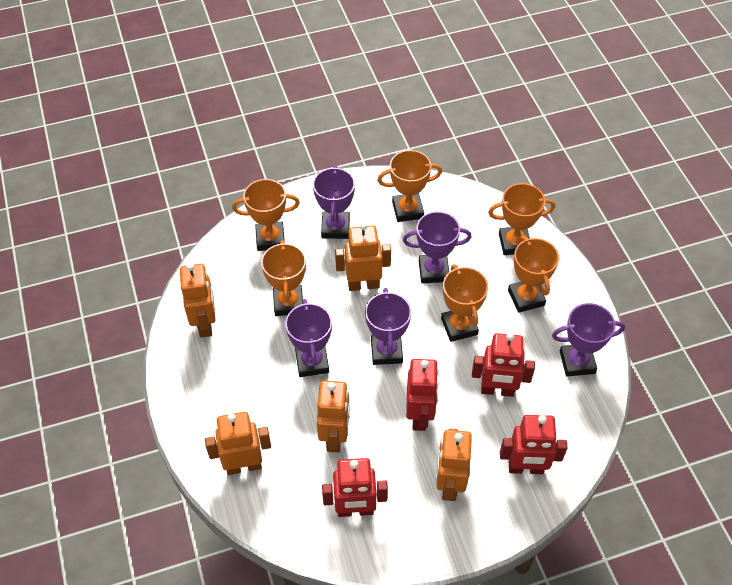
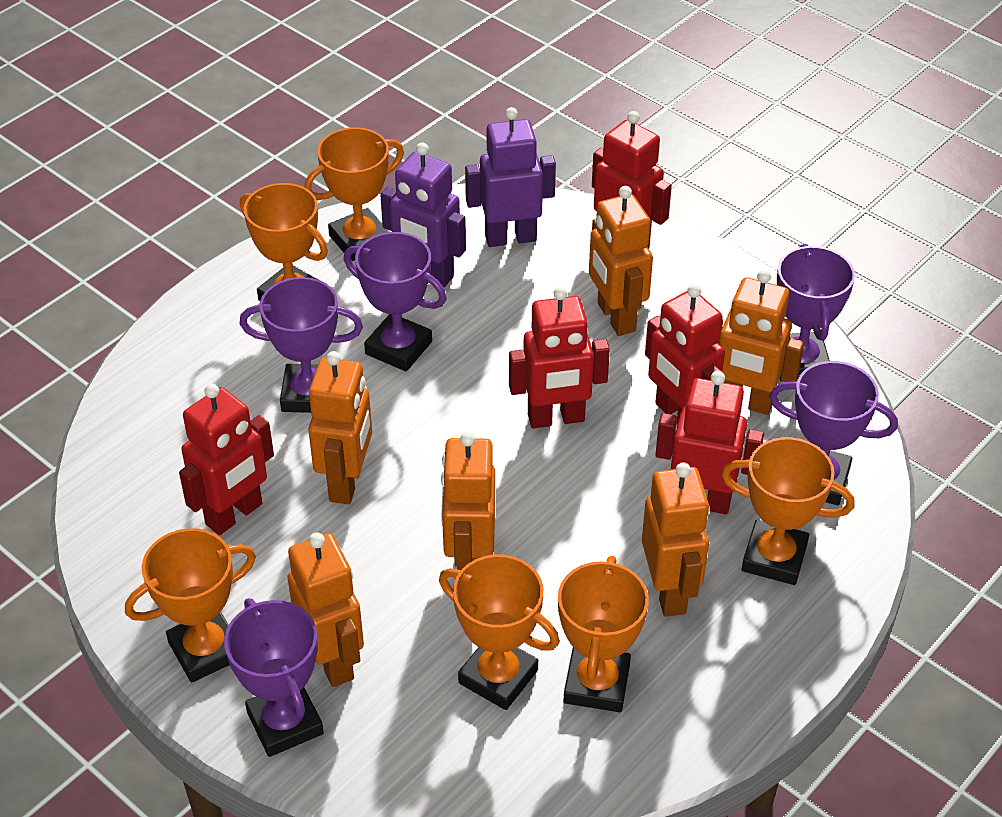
orange robot: 5 -> 6
purple robot: 0 -> 2
red robot: 4 -> 5

